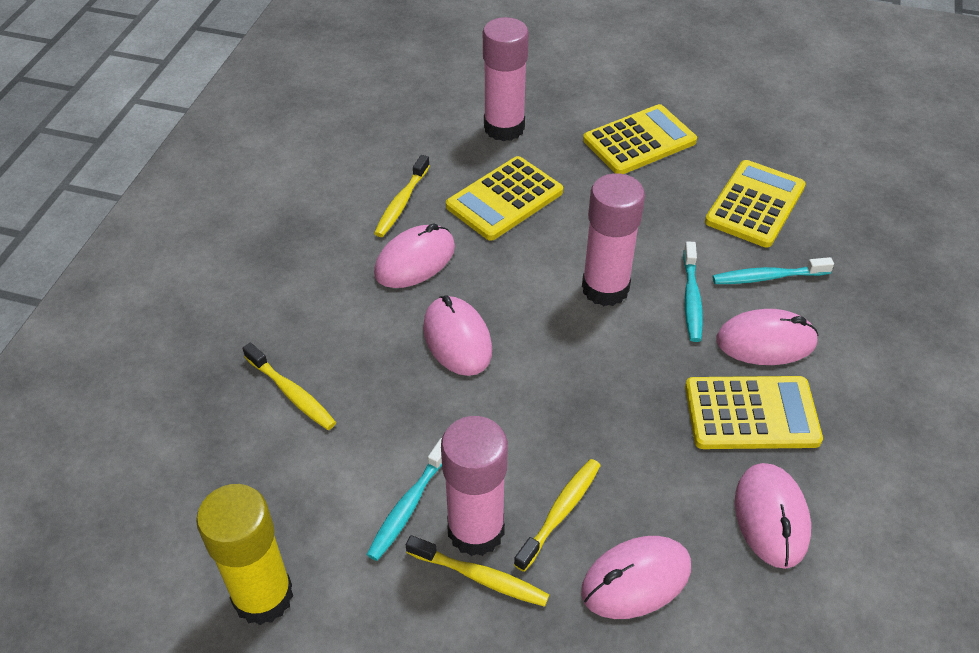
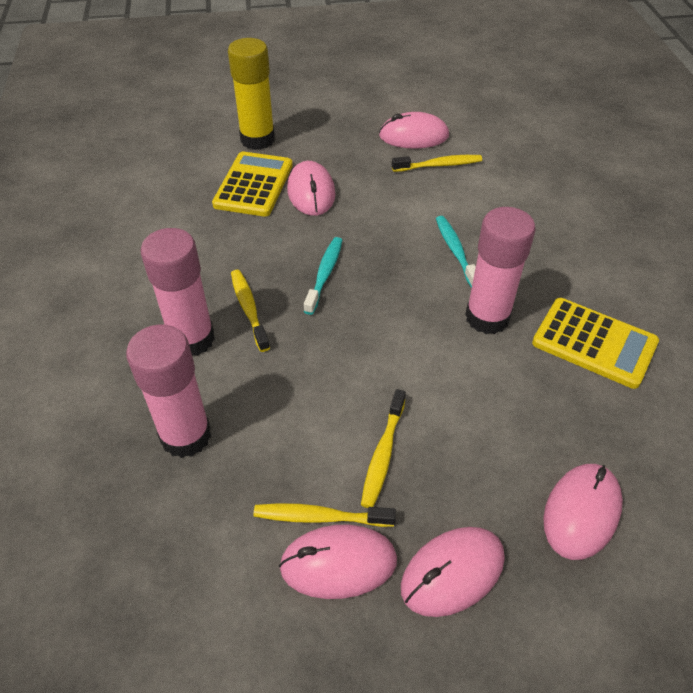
turquoise toothbrush: 3 -> 2
yellow calculator: 4 -> 2

